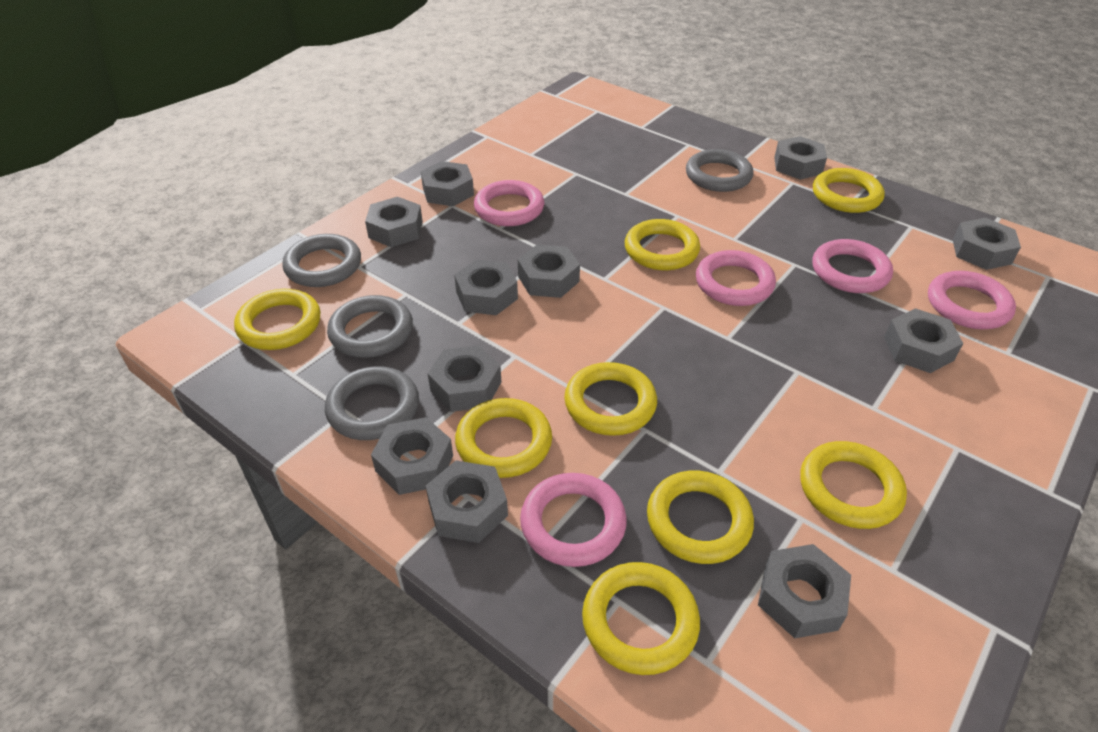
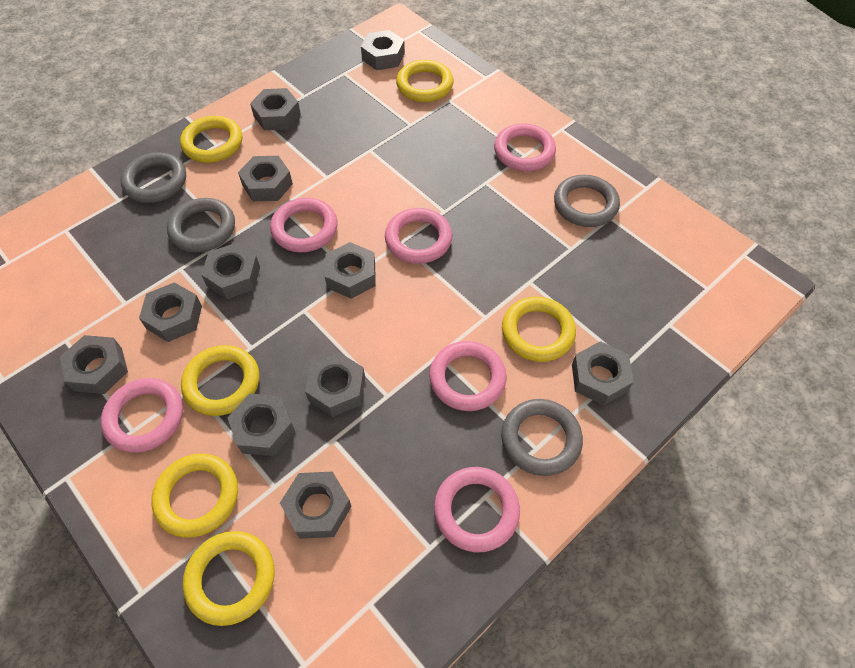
pink ring: 5 -> 6
yellow ring: 8 -> 6

